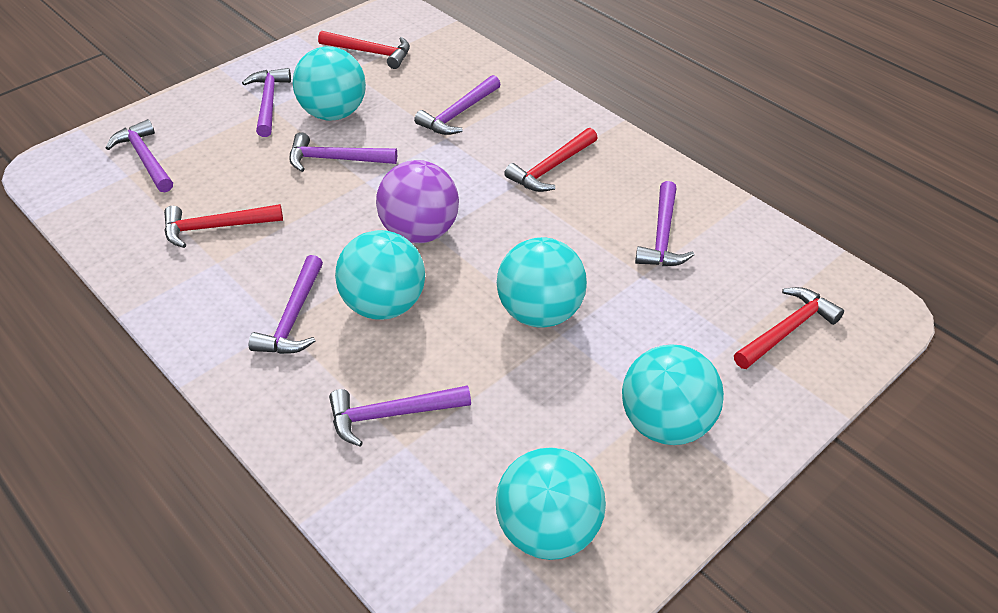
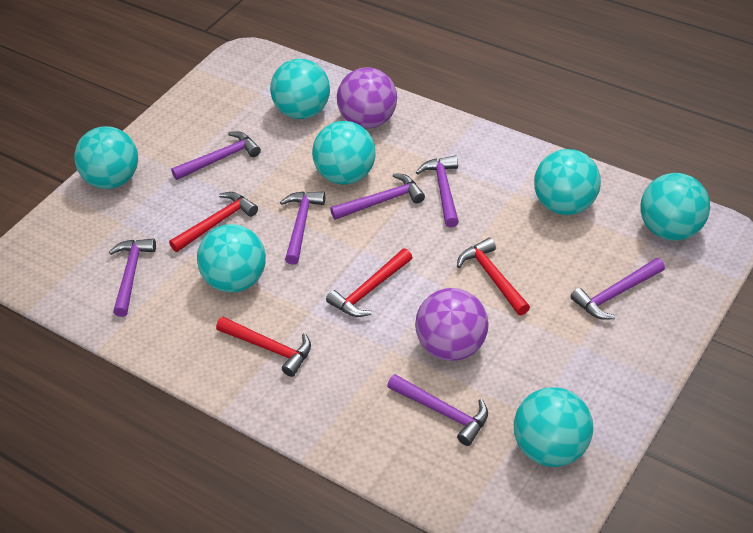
purple ball: 1 -> 2
turquoise ball: 5 -> 7

